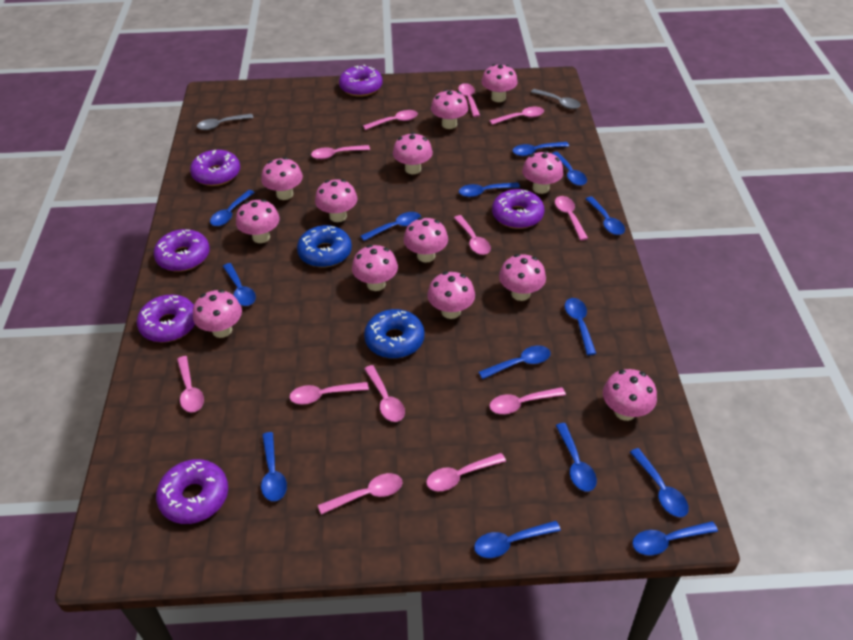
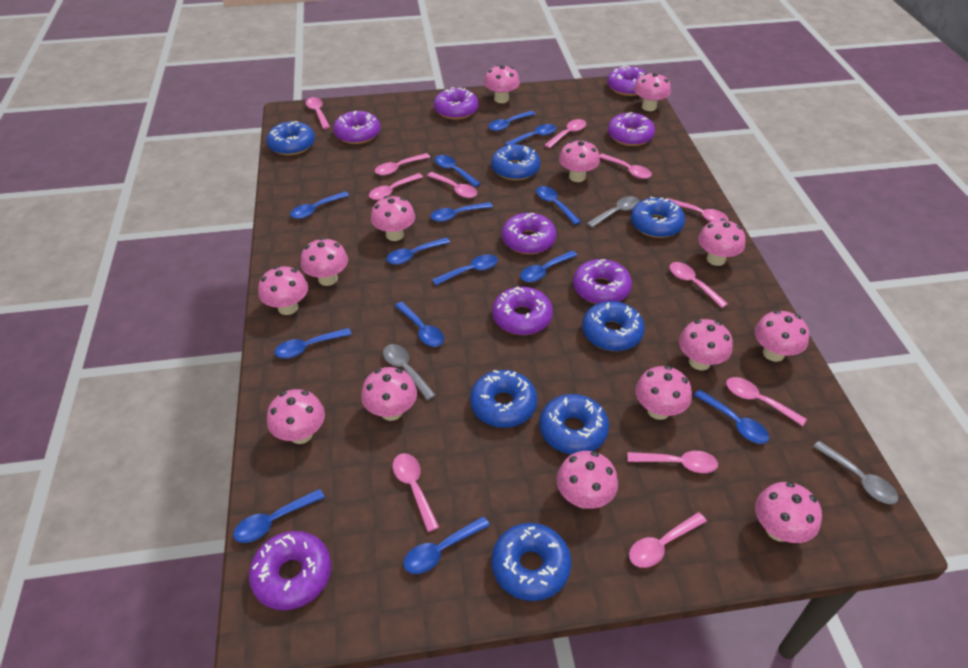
blue donut: 2 -> 7
grey spoon: 2 -> 3
pink mushroom: 13 -> 14
purple donut: 6 -> 8

